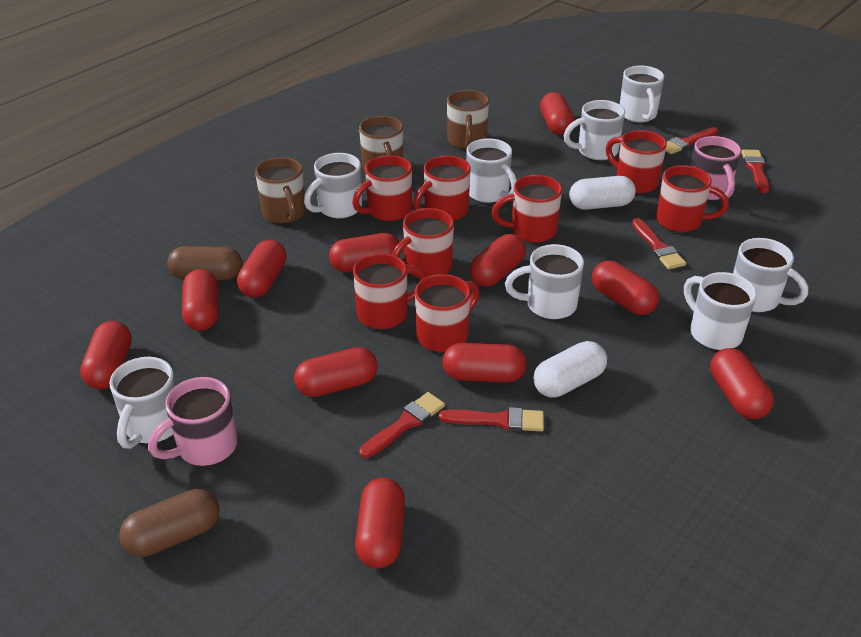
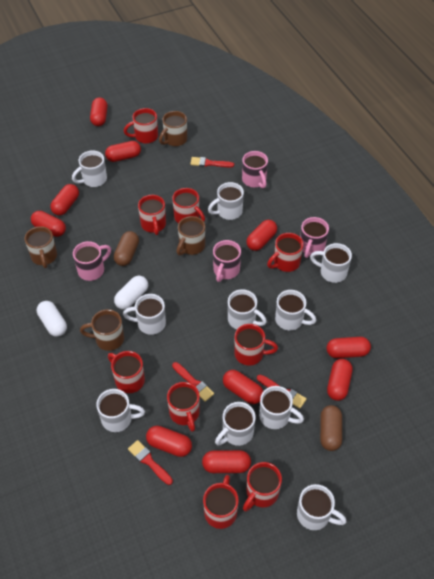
brown mug: 3 -> 4
pink mug: 2 -> 4
red brush: 5 -> 4
red capsule: 11 -> 10
red mug: 8 -> 9
white mug: 8 -> 10

